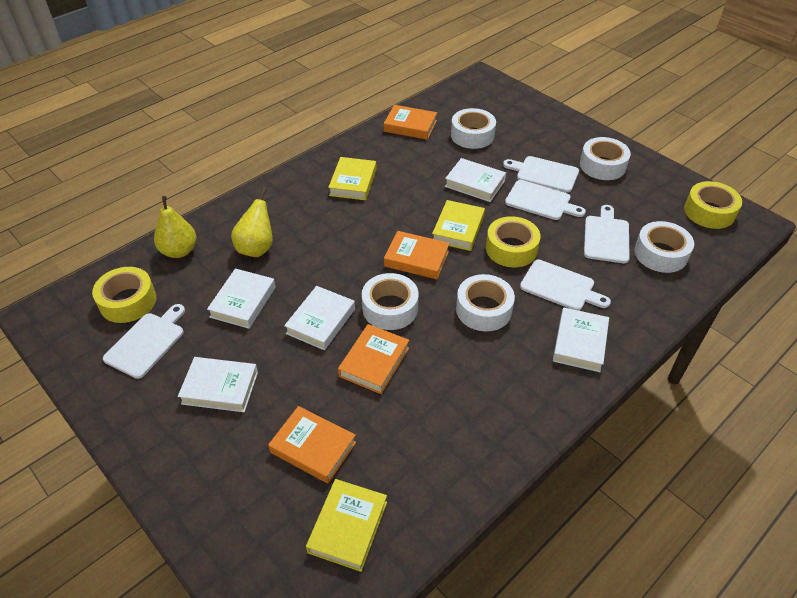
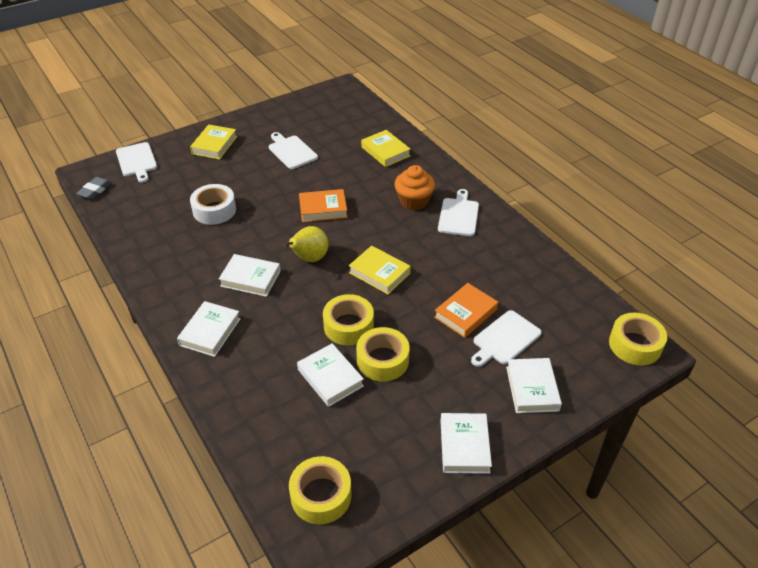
grey eraser: 0 -> 1
orange book: 4 -> 2
orange cupcake: 0 -> 1
white cutting board: 5 -> 4
white tape: 5 -> 1
yellow pear: 2 -> 1
yellow tape: 3 -> 4

